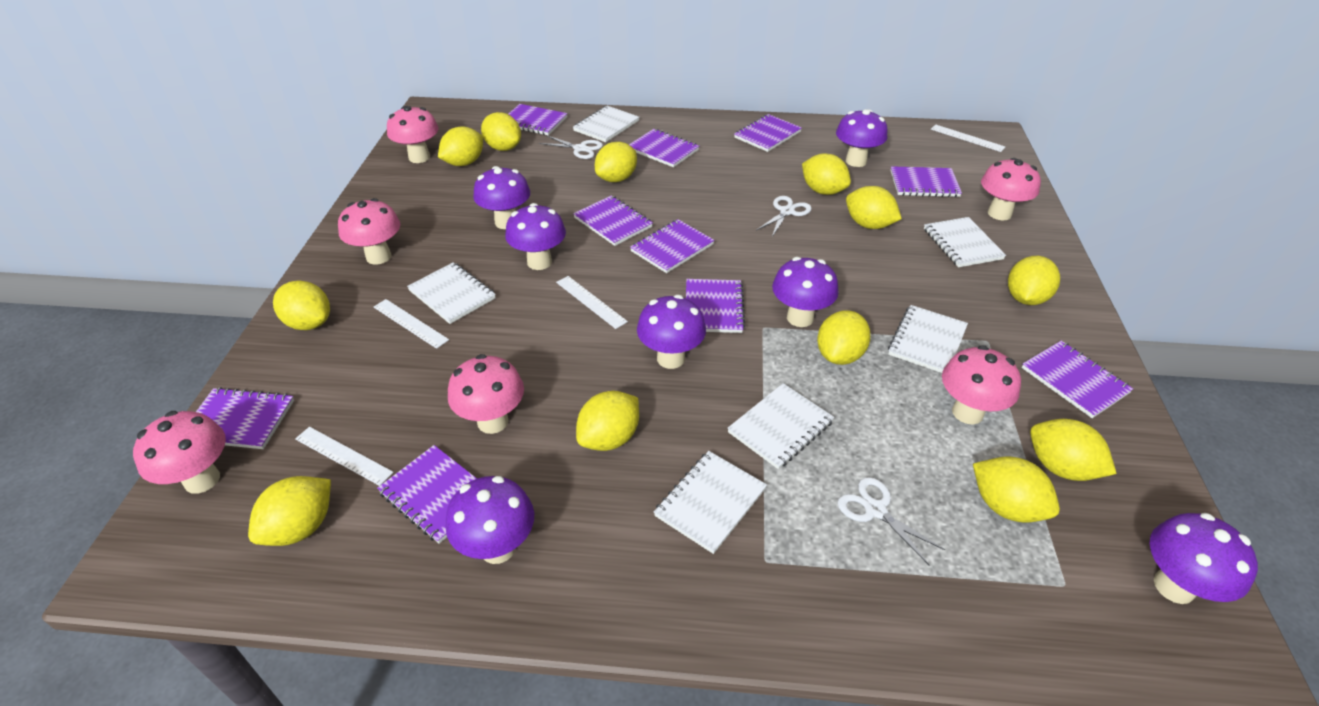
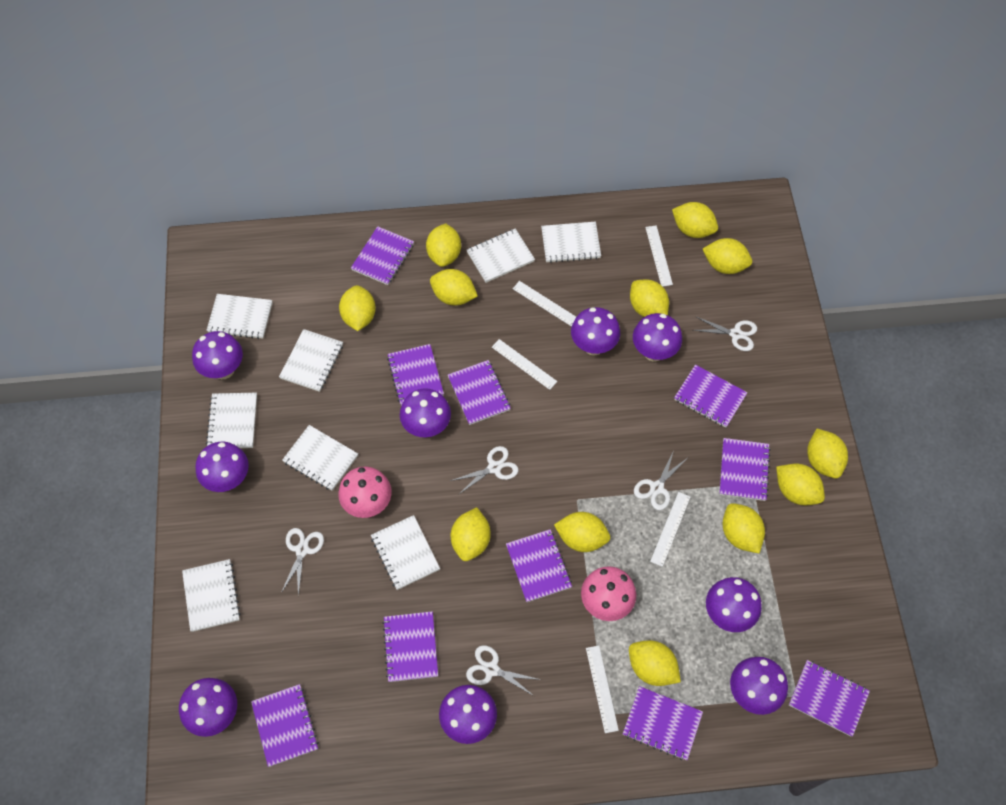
pink mushroom: 6 -> 2
purple mushroom: 7 -> 9
white notebook: 6 -> 8
white ruler: 4 -> 5
white scissors: 3 -> 5

